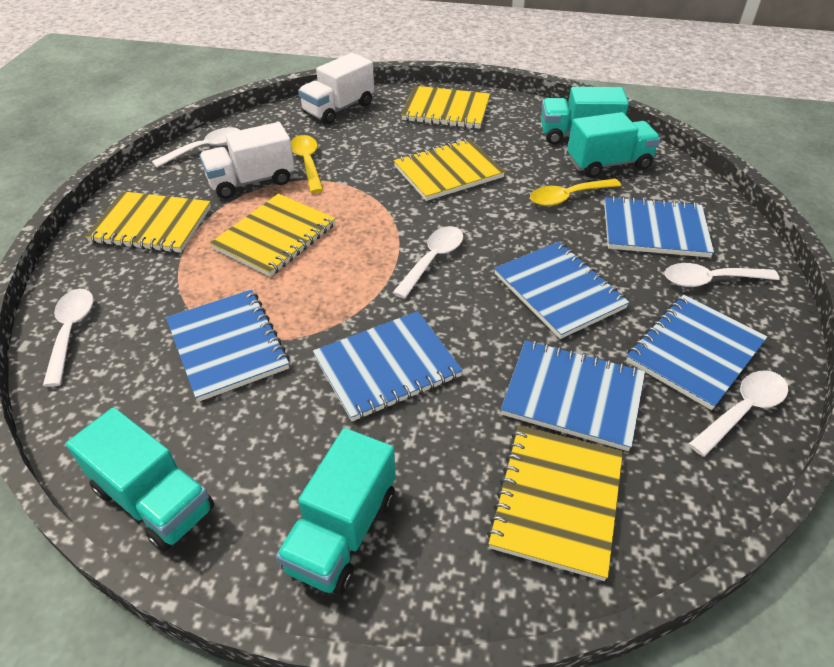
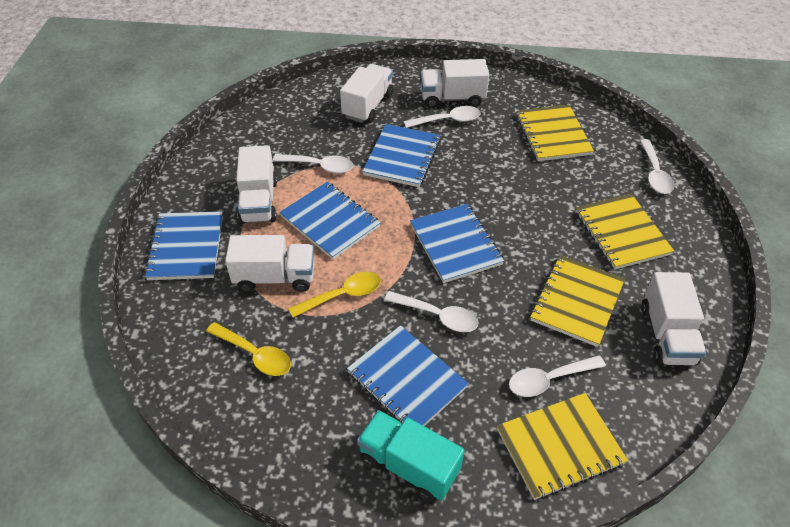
blue notebook: 6 -> 5
turquoise truck: 4 -> 1
white truck: 2 -> 5
yellow notebook: 5 -> 4

